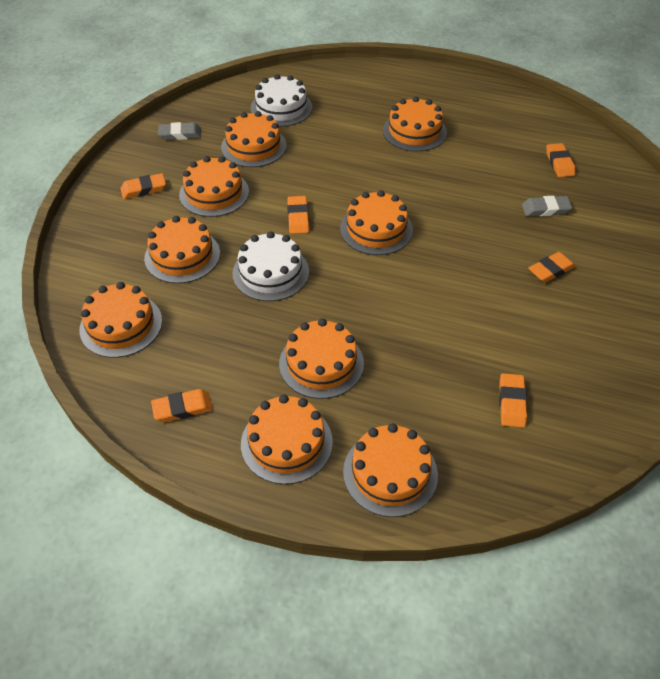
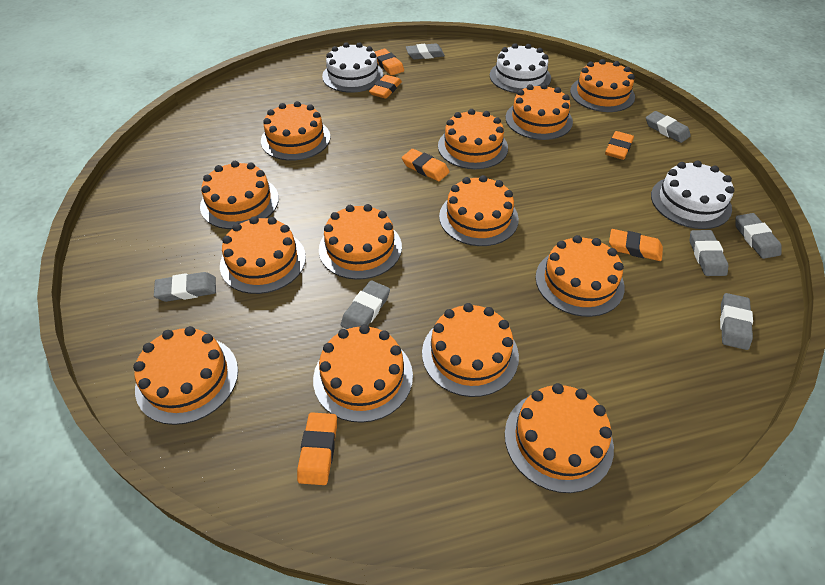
grey eraser: 2 -> 7
orange cake: 9 -> 13
white cake: 2 -> 3

